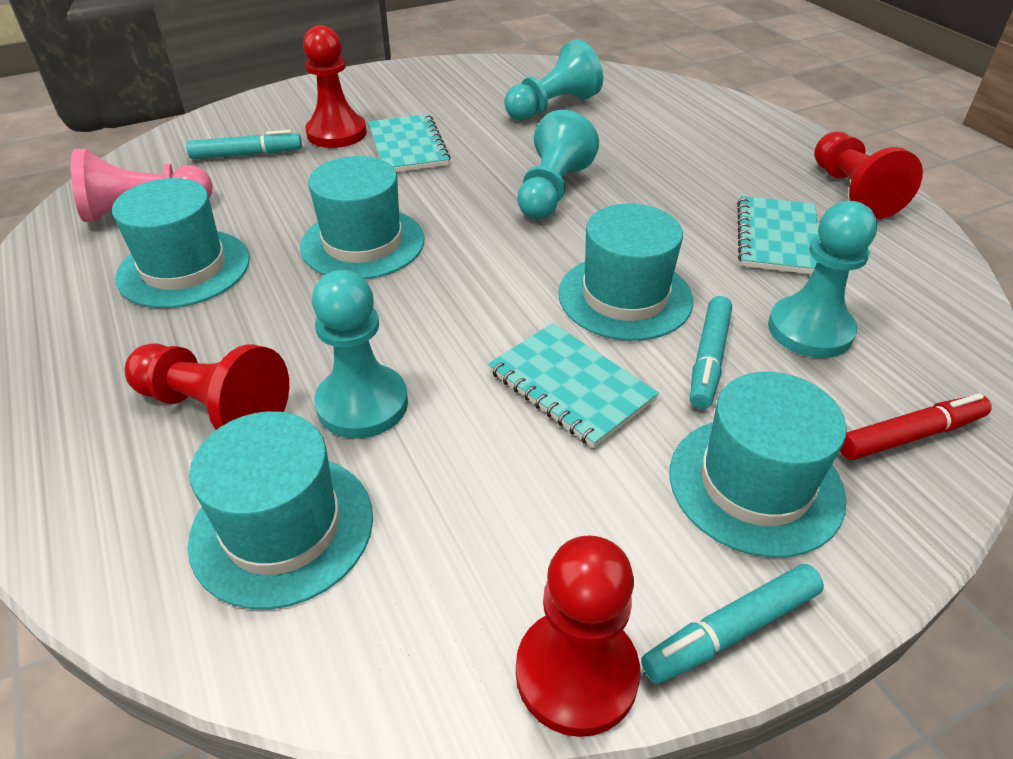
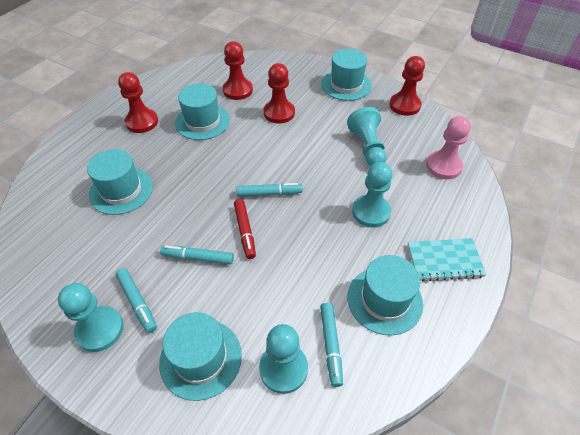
turquoise marker: 3 -> 4
turquoise notebook: 3 -> 1

